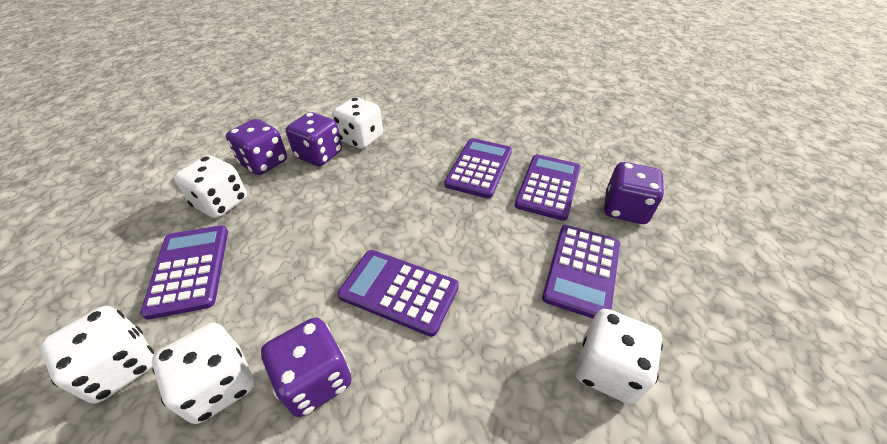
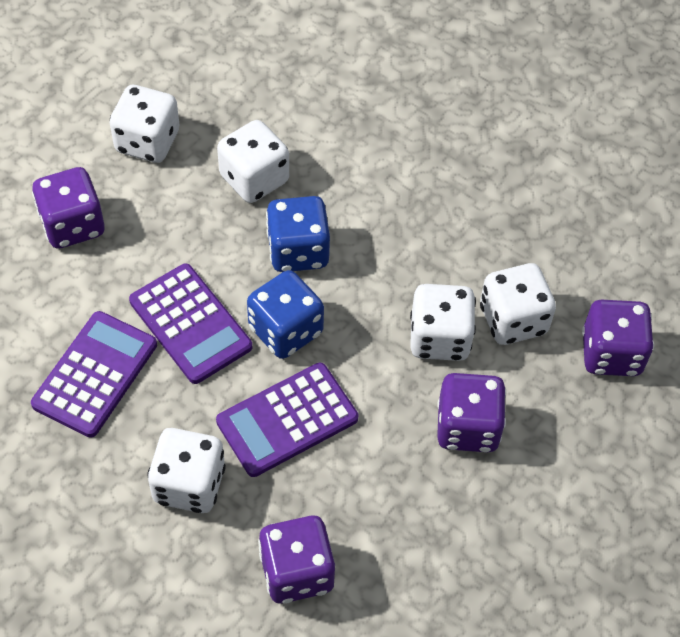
blue dice: 0 -> 2
purple calculator: 5 -> 3

